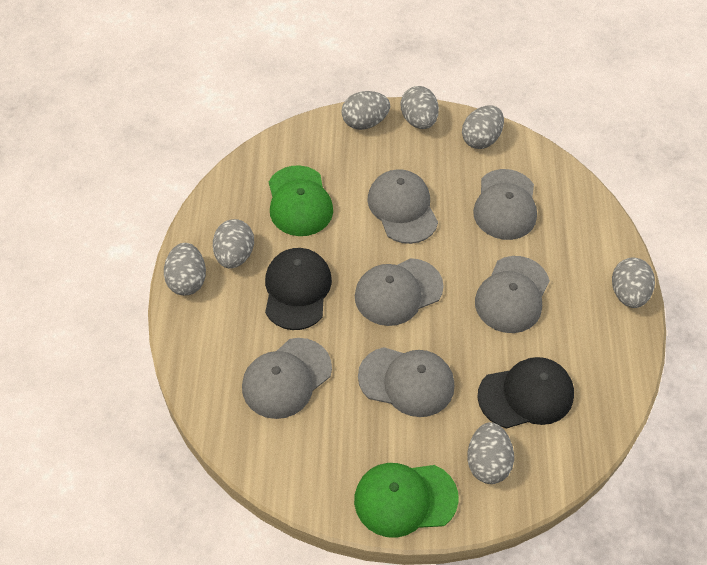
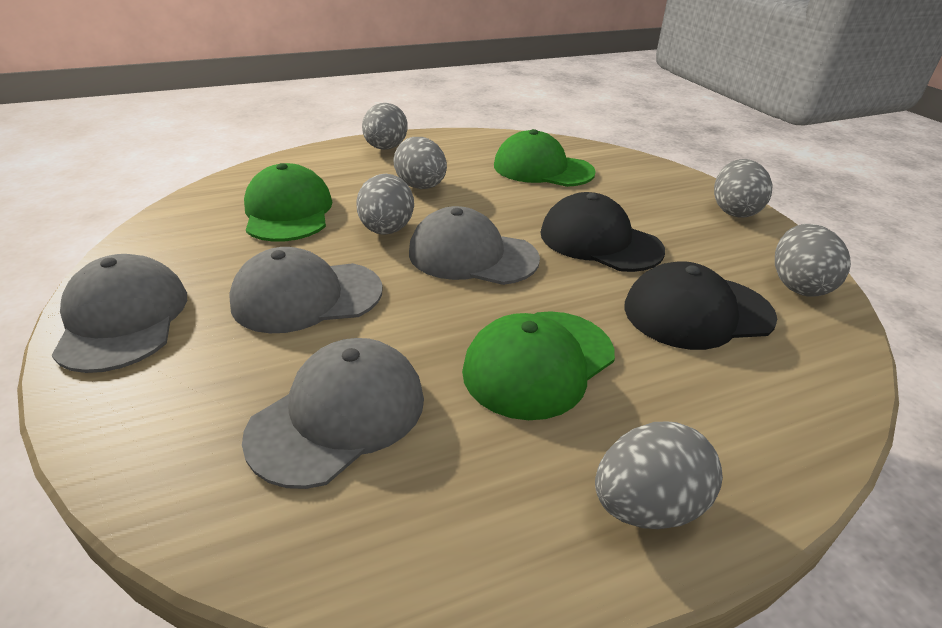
green cap: 2 -> 3
grey cap: 6 -> 4
grey egg: 7 -> 6

